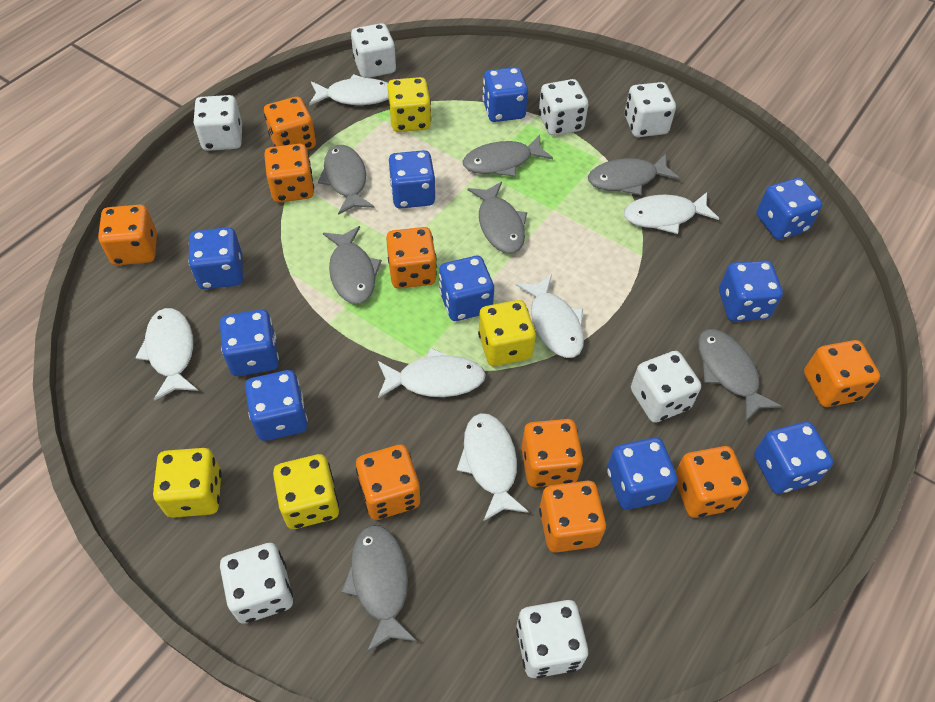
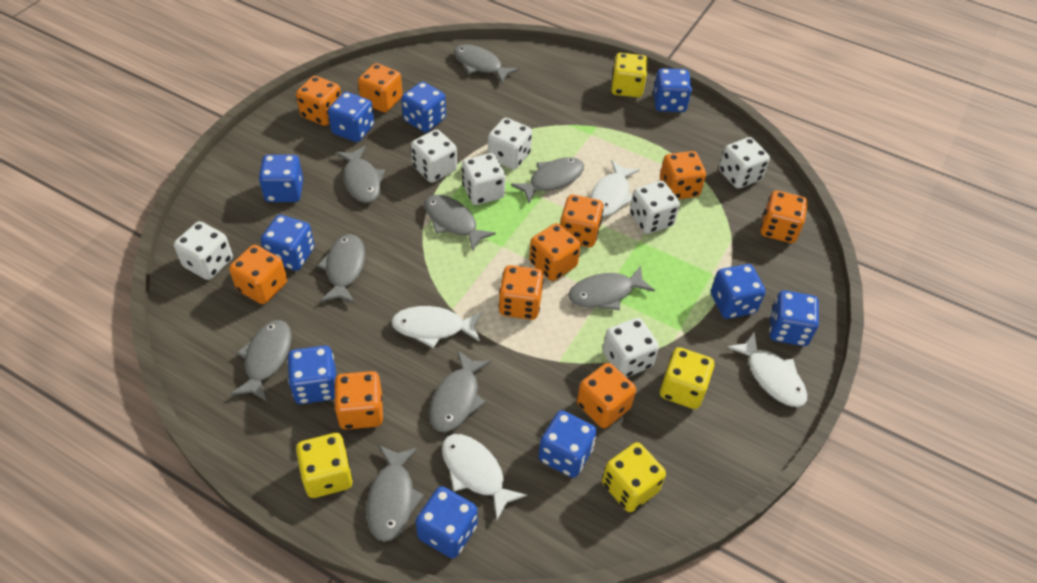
grey fish: 7 -> 9
orange dice: 9 -> 10
white fish: 6 -> 4

